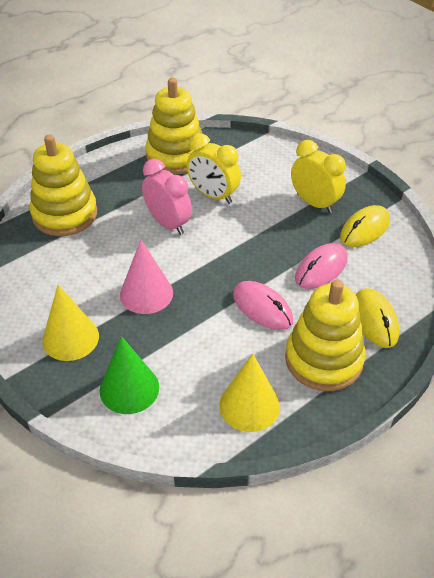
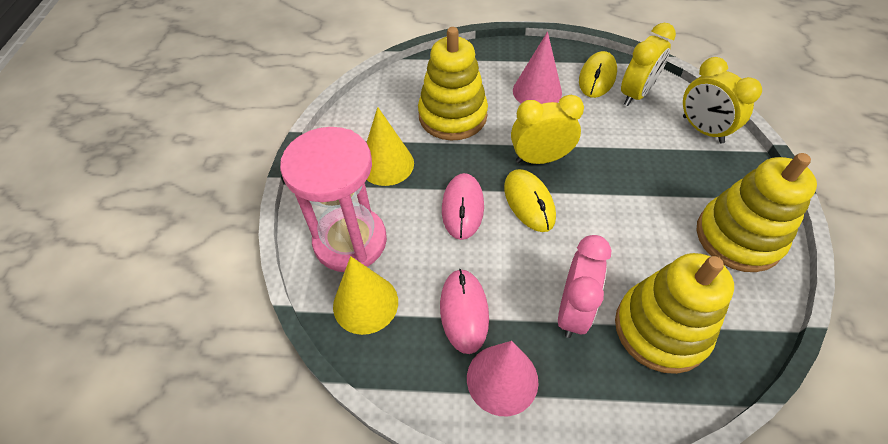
green cone: 1 -> 0
pink cone: 1 -> 2
pink hourglass: 0 -> 1
yellow clock: 2 -> 3

